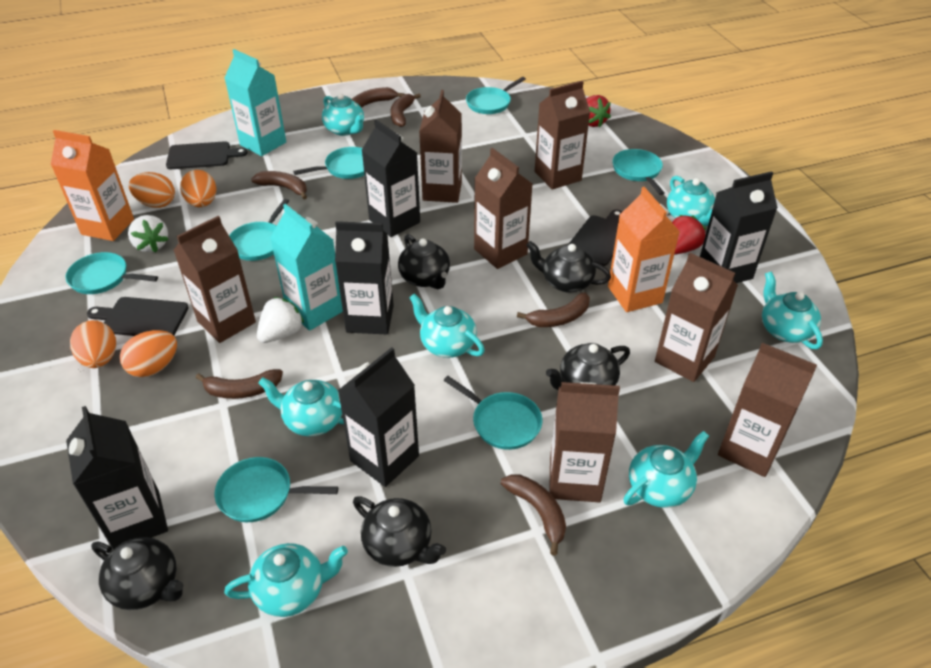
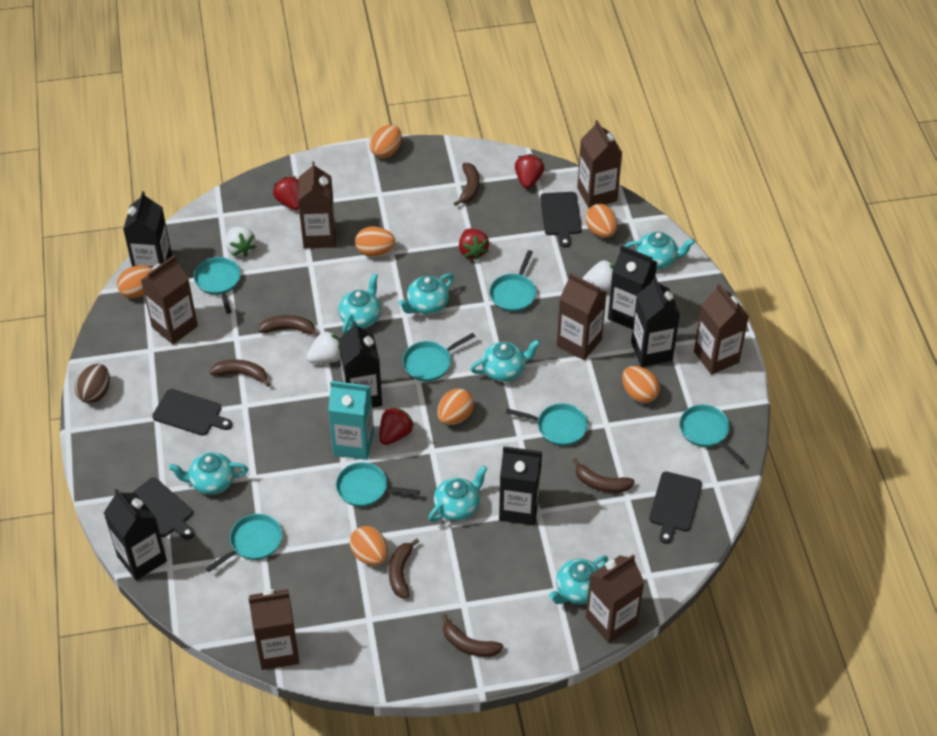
black carton: 5 -> 6
black cutting board: 3 -> 4
black teapot: 5 -> 0
brown egg: 0 -> 1
orange carton: 2 -> 0
orange egg: 4 -> 7
red strawberry: 2 -> 4
turquoise carton: 2 -> 1
white strawberry: 2 -> 3

